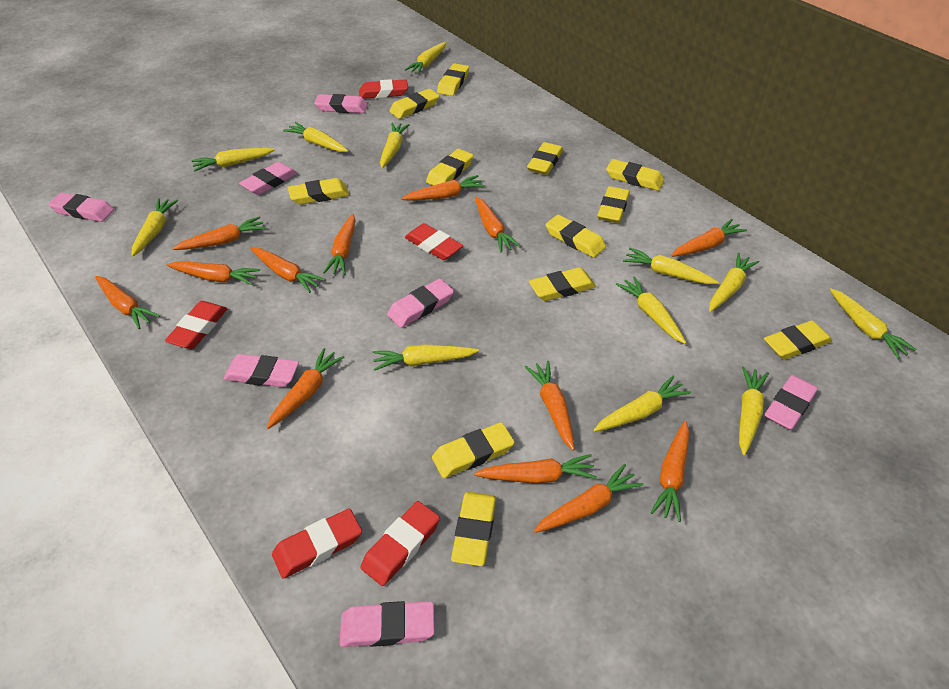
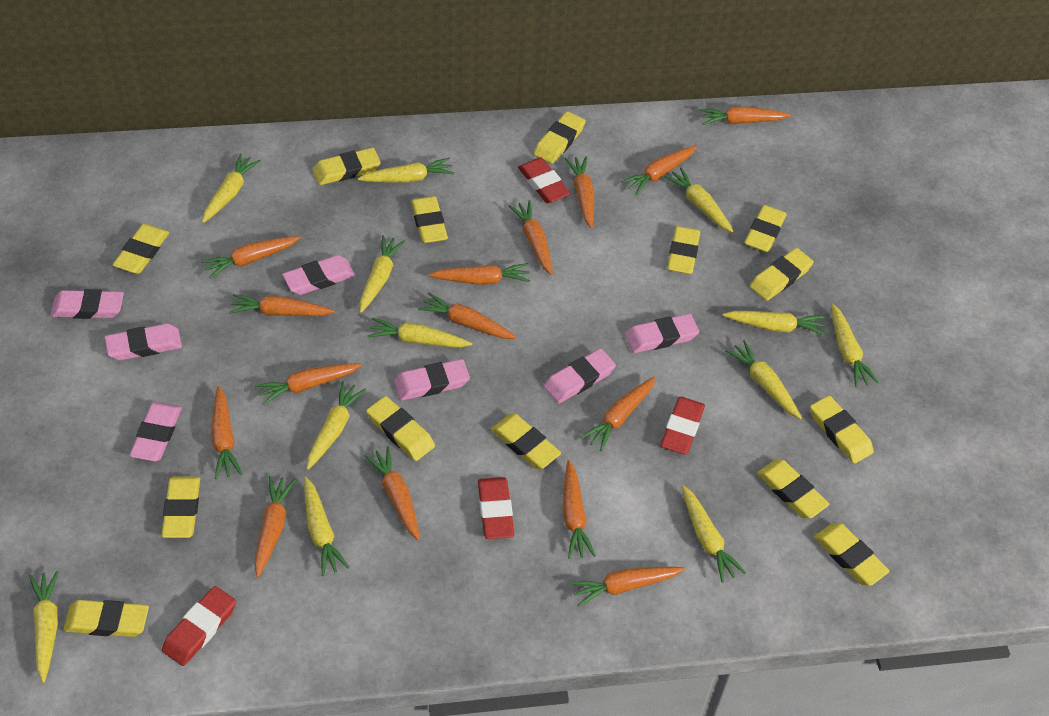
orange carrot: 13 -> 15
red eraser: 5 -> 4
yellow eraser: 12 -> 14

